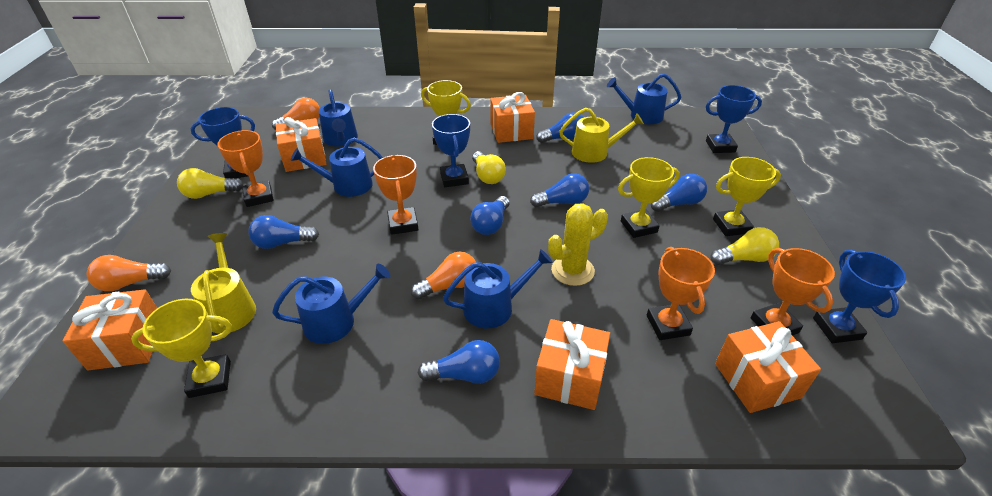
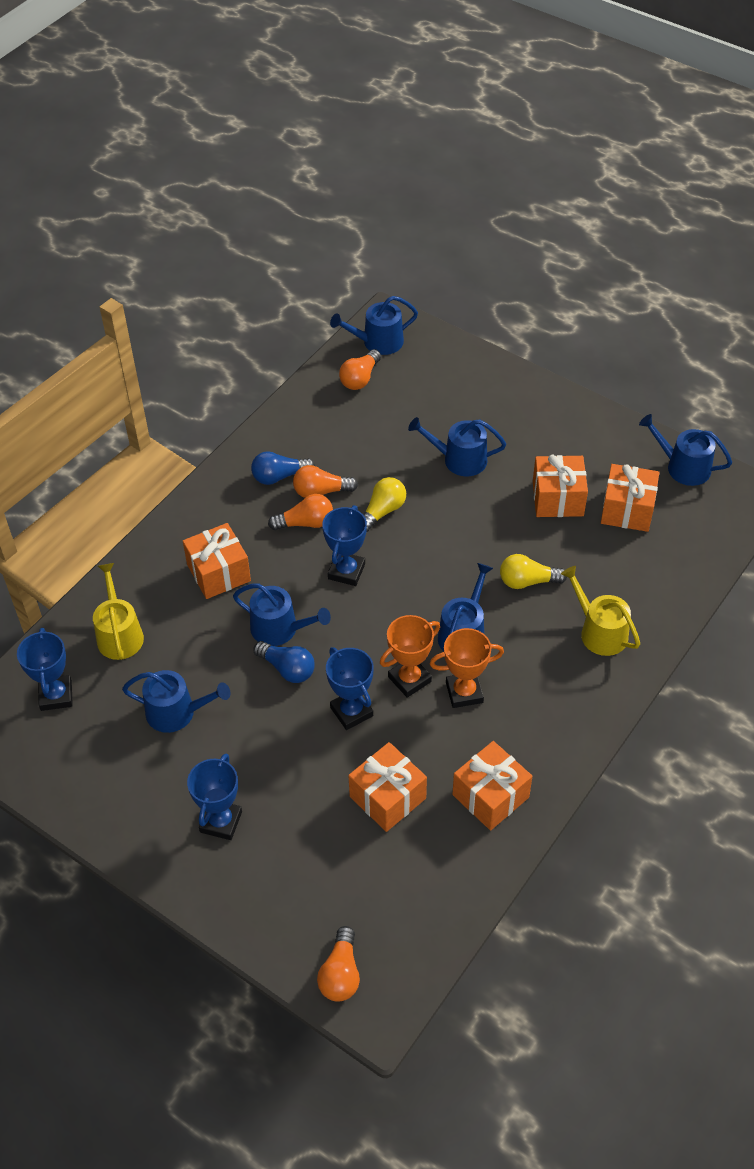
blue light bulb: 6 -> 2
blue watering can: 5 -> 6
orange light bulb: 3 -> 4
orange trophy: 4 -> 2
yellow cactus: 1 -> 0
yellow light bulb: 3 -> 2
yellow trophy: 4 -> 0

